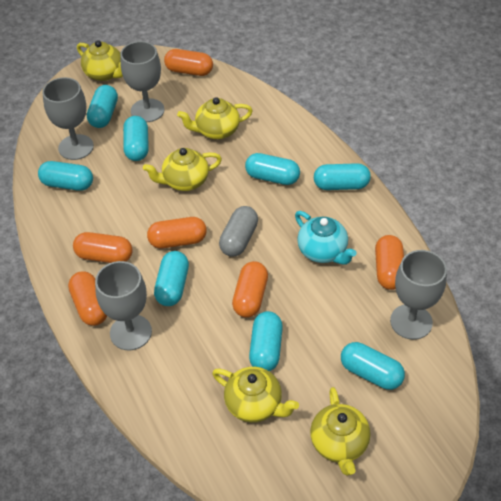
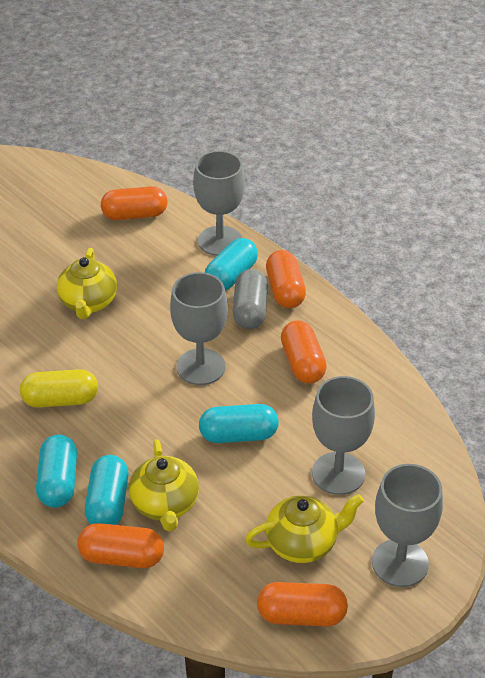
orange capsule: 6 -> 5
turquoise capsule: 8 -> 4
turquoise teapot: 1 -> 0
yellow capsule: 0 -> 1
yellow teapot: 5 -> 3

